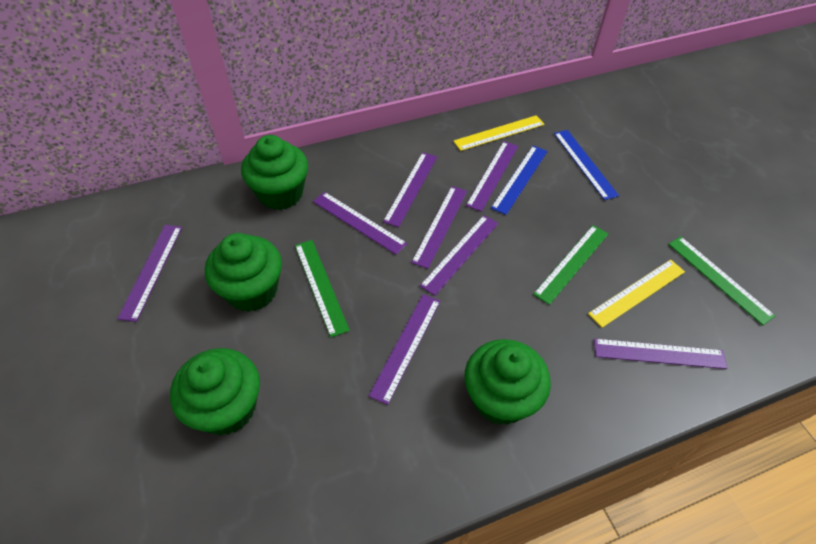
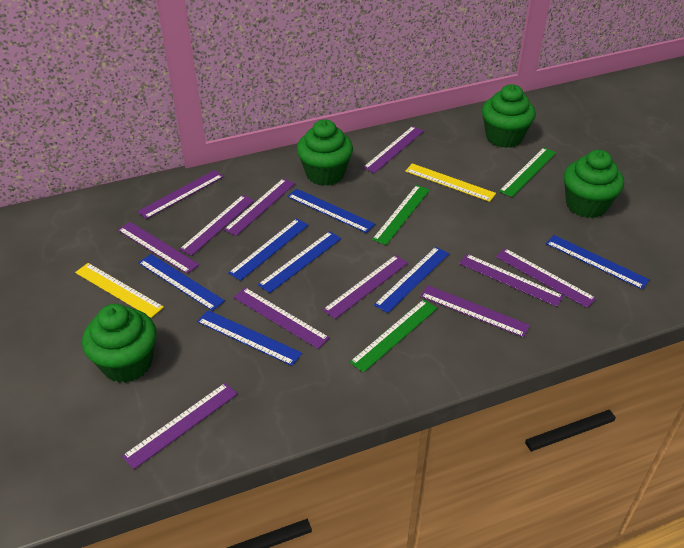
blue ruler: 2 -> 7
purple ruler: 8 -> 11

